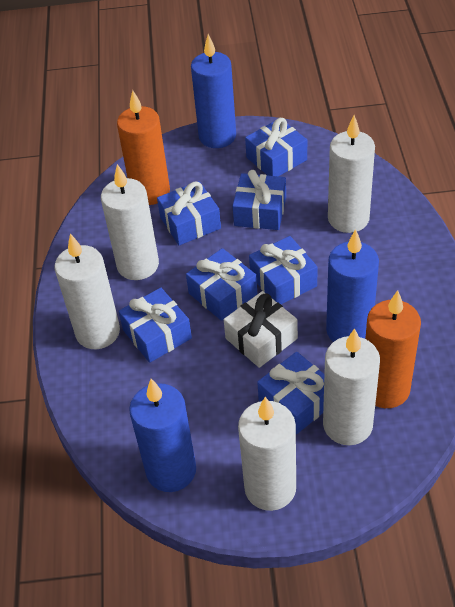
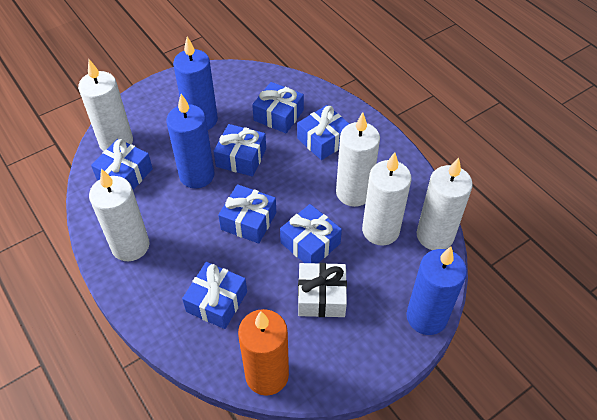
orange candle: 2 -> 1

